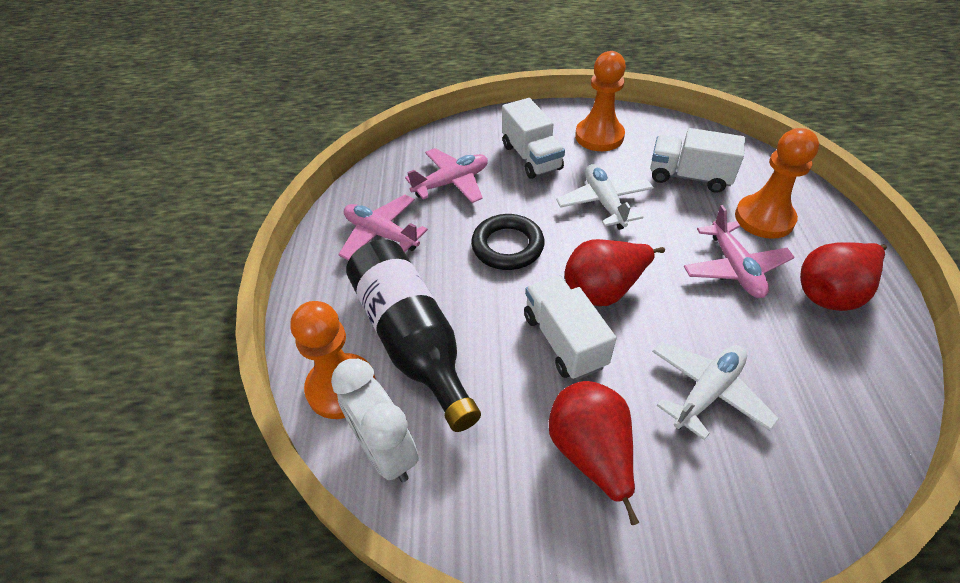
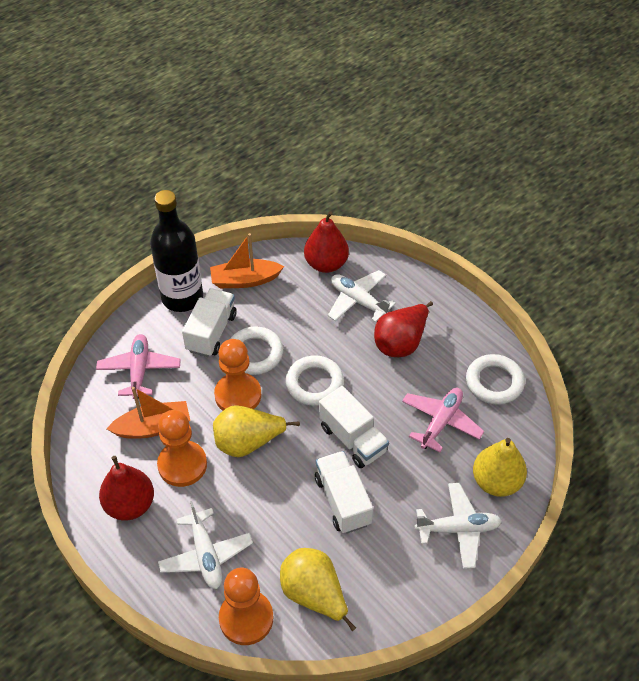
black ring: 1 -> 0
orange boat: 0 -> 2
pink plane: 3 -> 2
white clock: 1 -> 0
white plane: 2 -> 3
white ring: 0 -> 3
yellow pear: 0 -> 3

